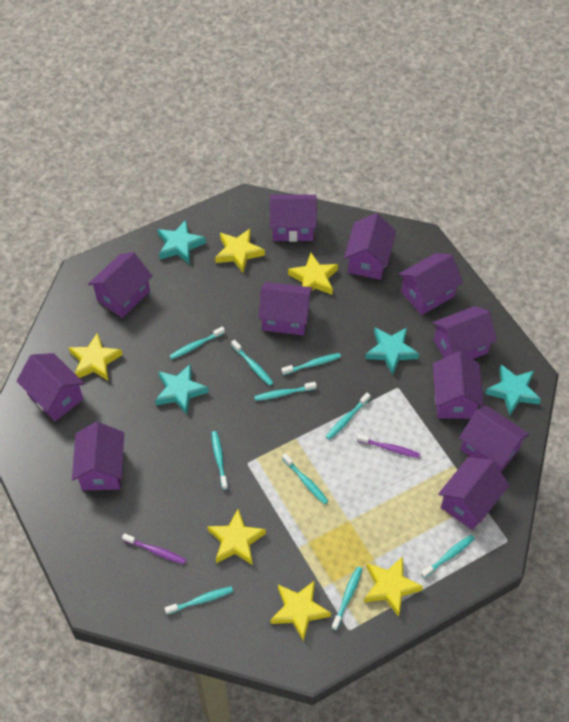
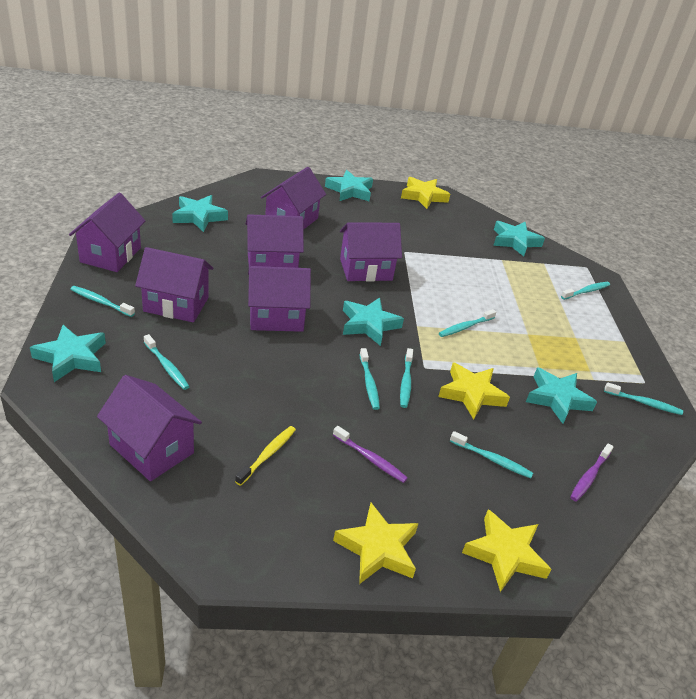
purple house: 11 -> 7
turquoise star: 4 -> 6
turquoise toothbrush: 10 -> 8
yellow star: 6 -> 4
yellow toothbrush: 0 -> 1

